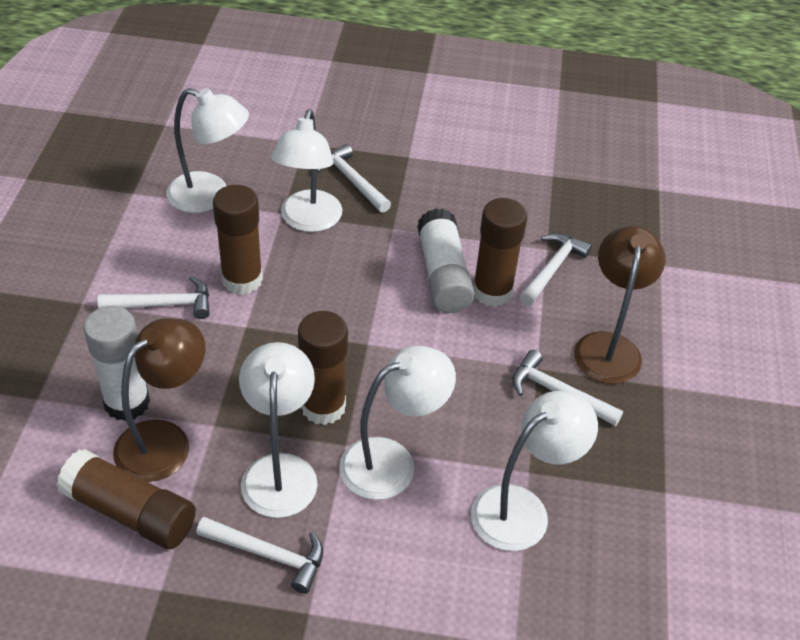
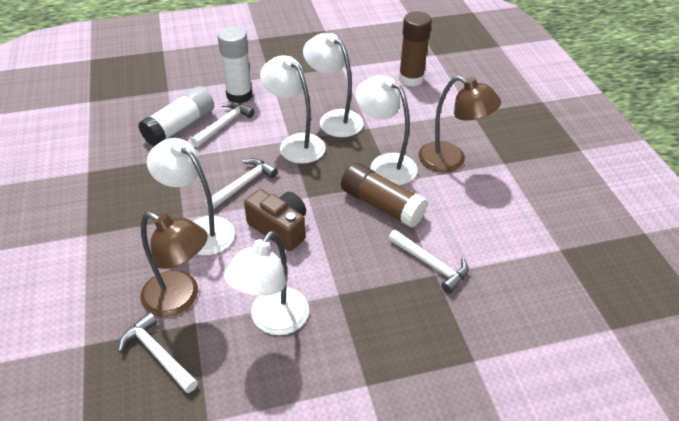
brown camera: 0 -> 1
brown glue stick: 4 -> 2
white hammer: 5 -> 4

